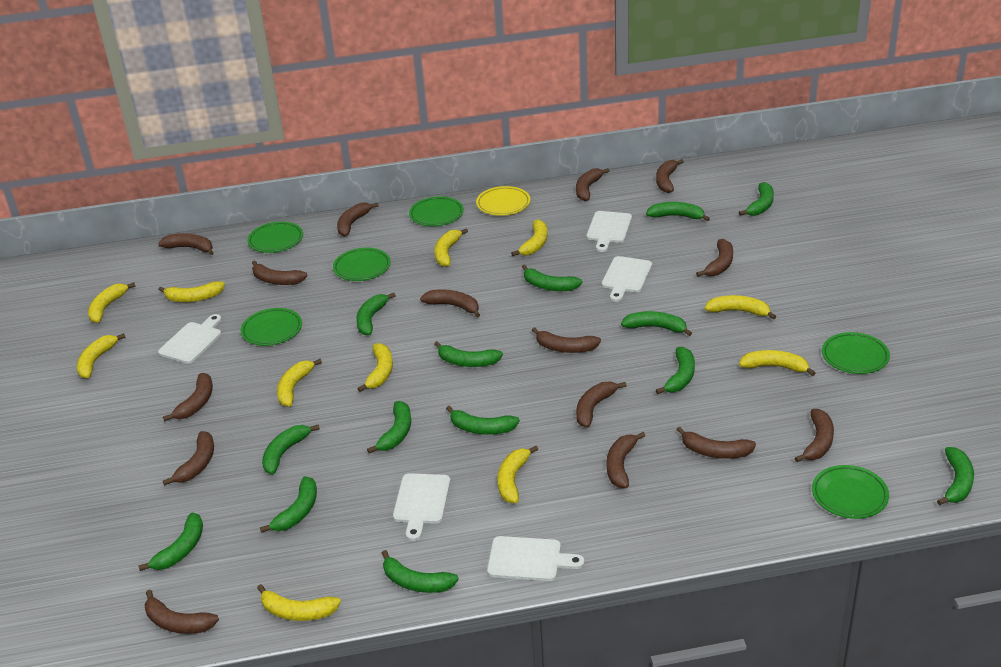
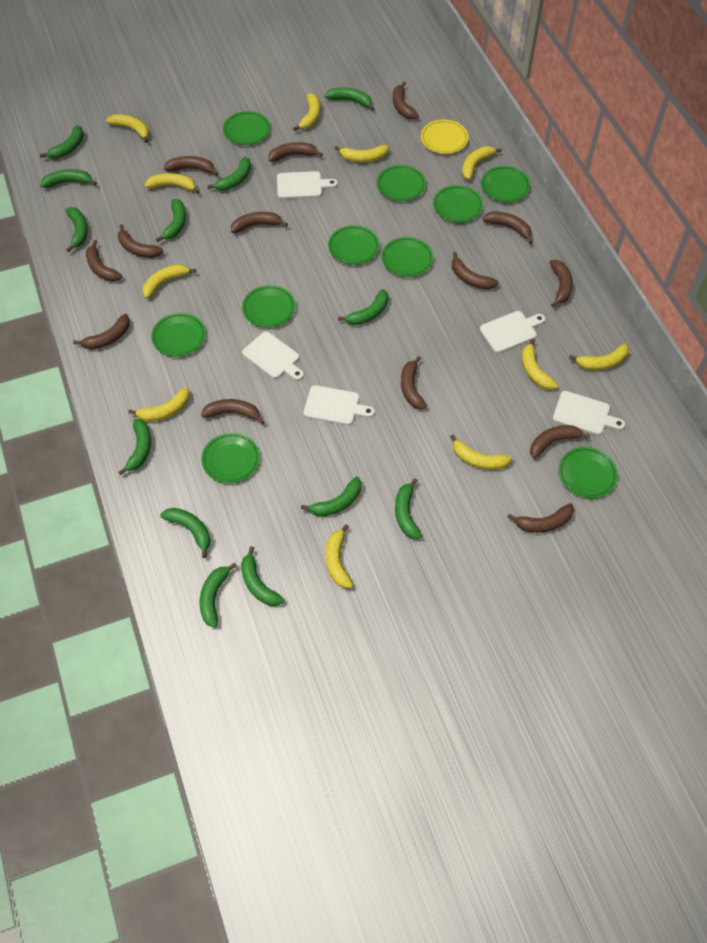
brown banana: 15 -> 14
green banana: 14 -> 13
green plate: 6 -> 10

